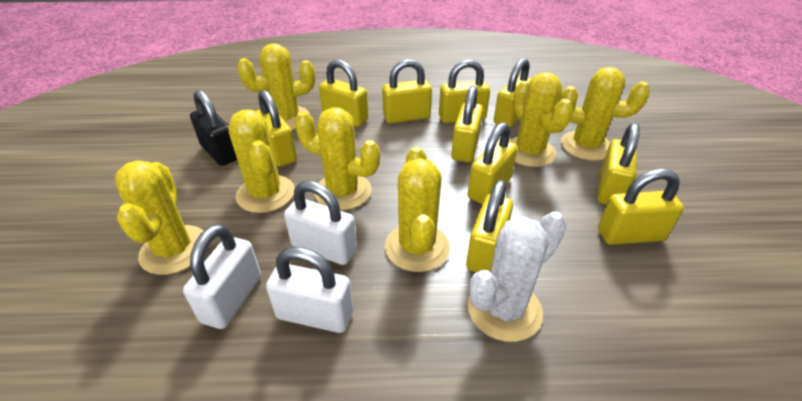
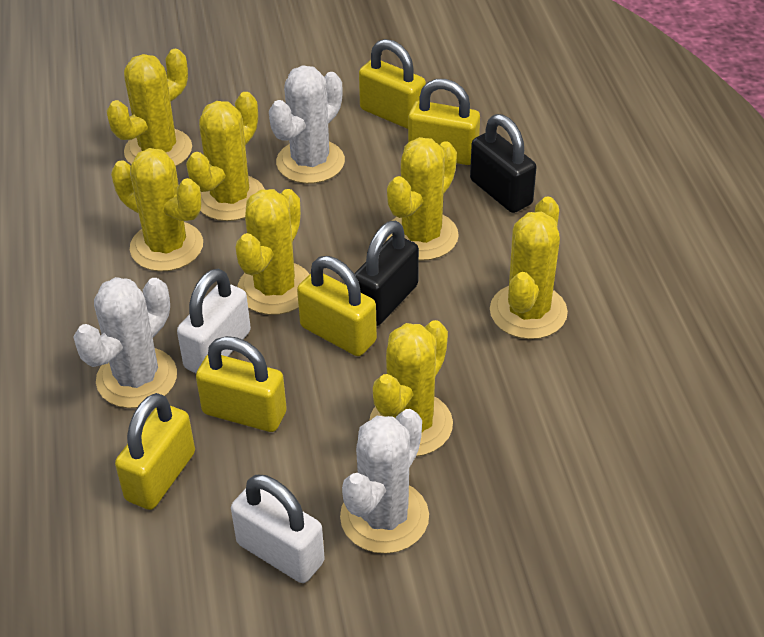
black padlock: 1 -> 2
white cactus: 1 -> 3
white padlock: 3 -> 2
yellow padlock: 10 -> 5

